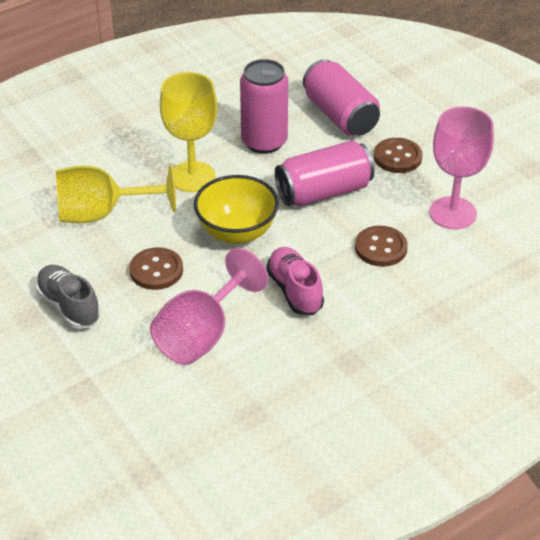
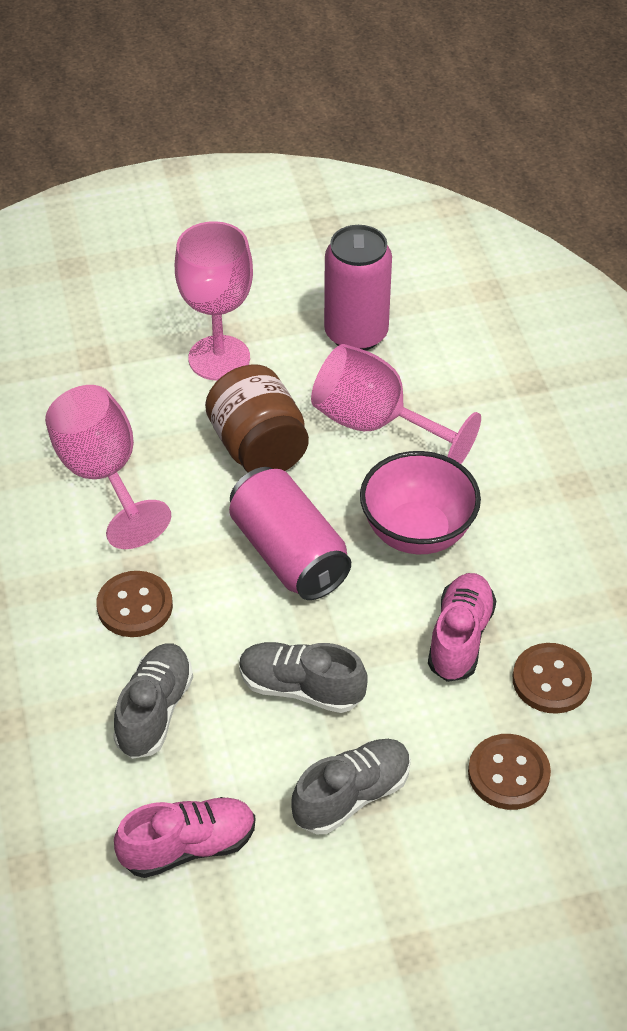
brown jar: 0 -> 1
grey shoe: 1 -> 3
pink bowl: 0 -> 1
pink can: 3 -> 2
pink goblet: 2 -> 3
pink shoe: 1 -> 2
yellow bowl: 1 -> 0
yellow goblet: 2 -> 0

